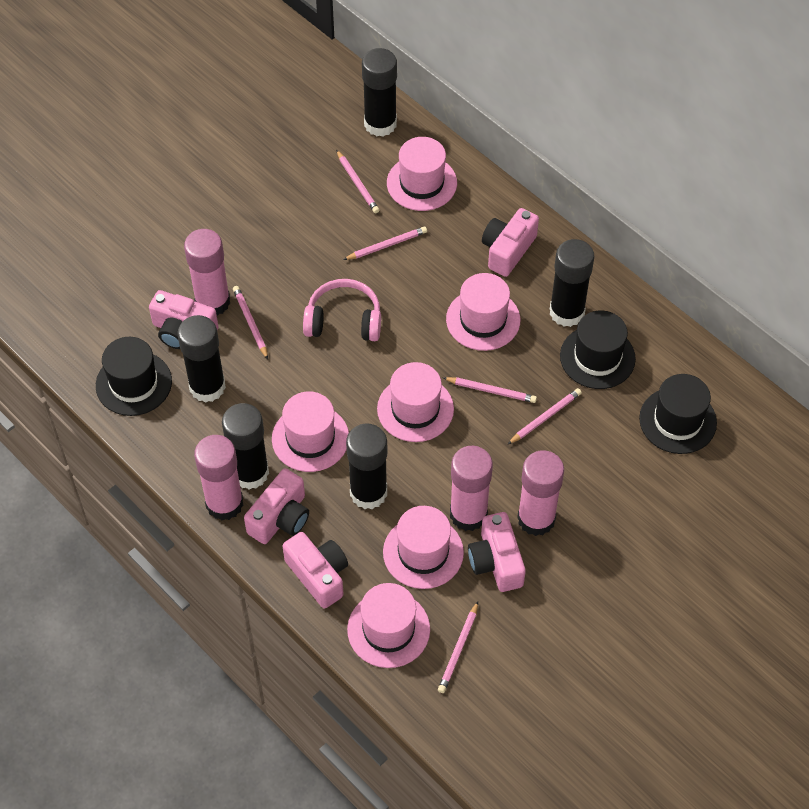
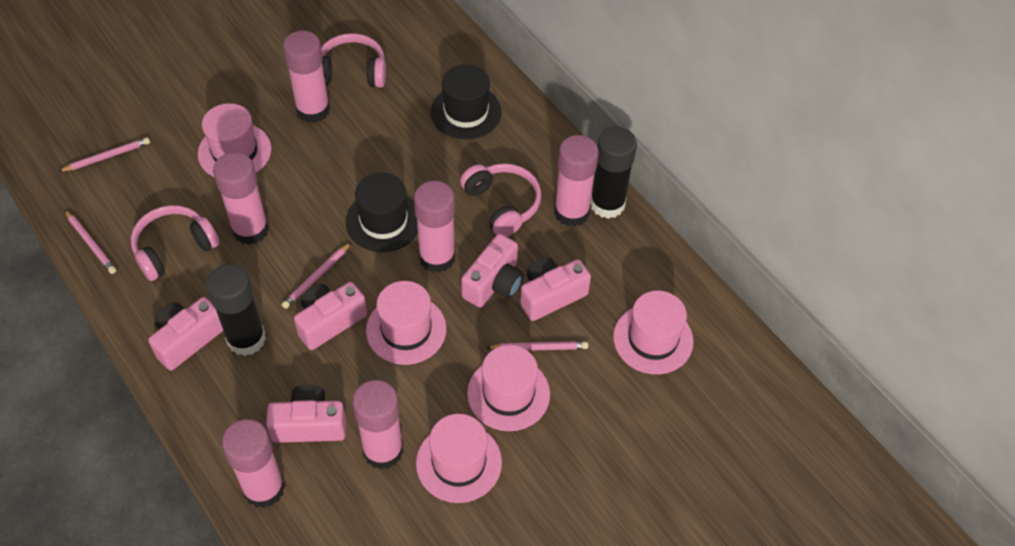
black glue stick: 5 -> 2
black hat: 3 -> 2
pink glue stick: 4 -> 6
pink hat: 6 -> 5
pink headphones: 1 -> 3
pink pencil: 6 -> 4

